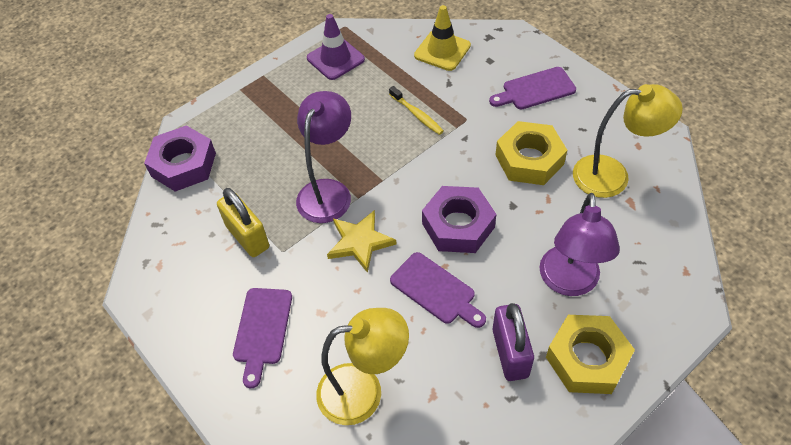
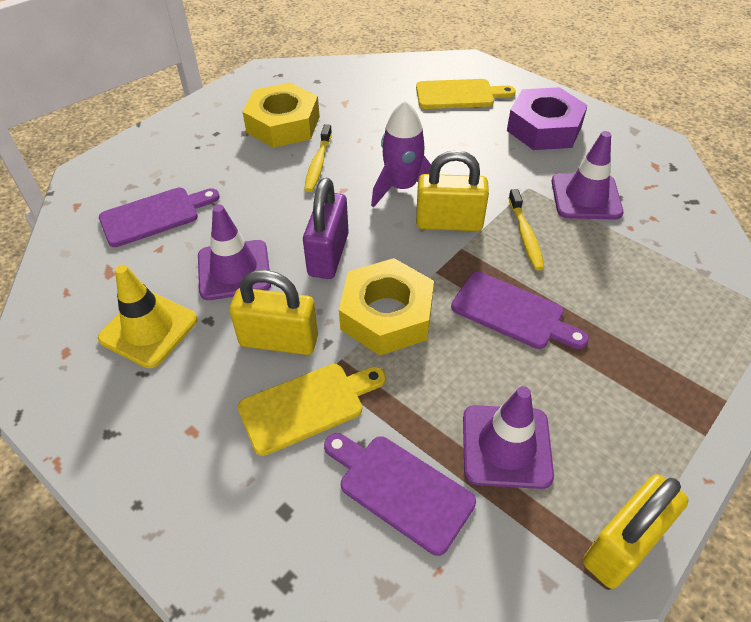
purple lamp: 2 -> 0
purple nut: 2 -> 1
purple rocket: 0 -> 1
purple traffic cone: 1 -> 3
yellow cutting board: 0 -> 2
yellow lamp: 2 -> 0
yellow padlock: 1 -> 3
yellow star: 1 -> 0
yellow toothbrush: 1 -> 2

